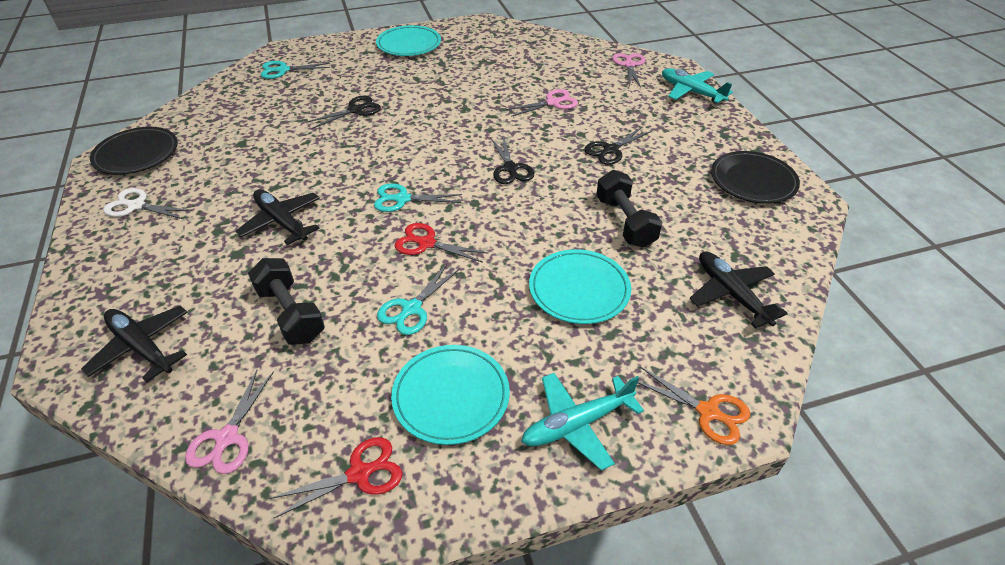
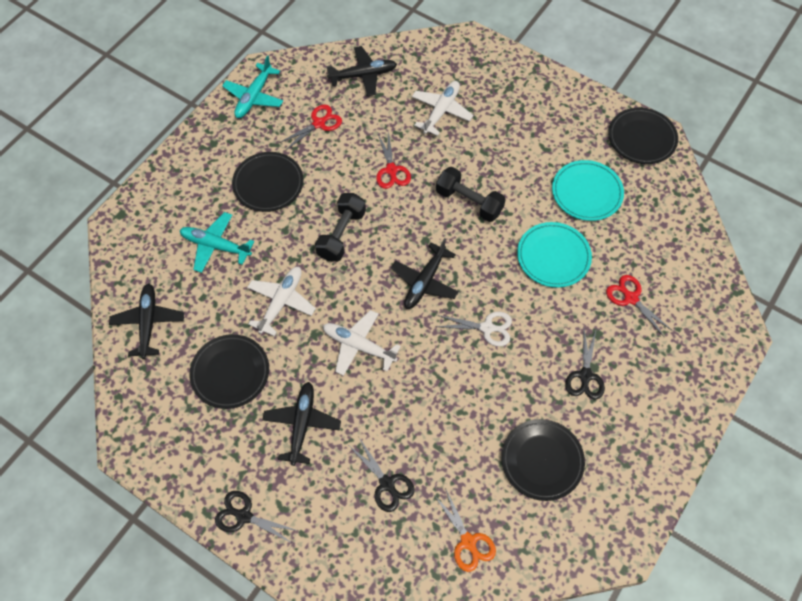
black plane: 3 -> 4
black plate: 2 -> 4
pink scissors: 3 -> 0
red scissors: 2 -> 3
turquoise plate: 3 -> 2
turquoise scissors: 3 -> 0
white plane: 0 -> 3

